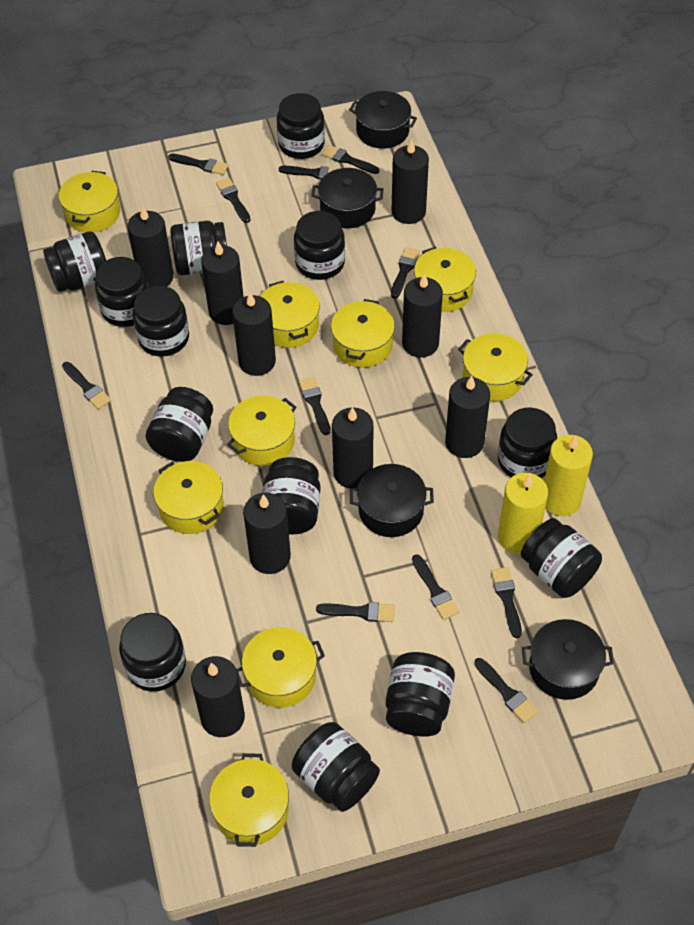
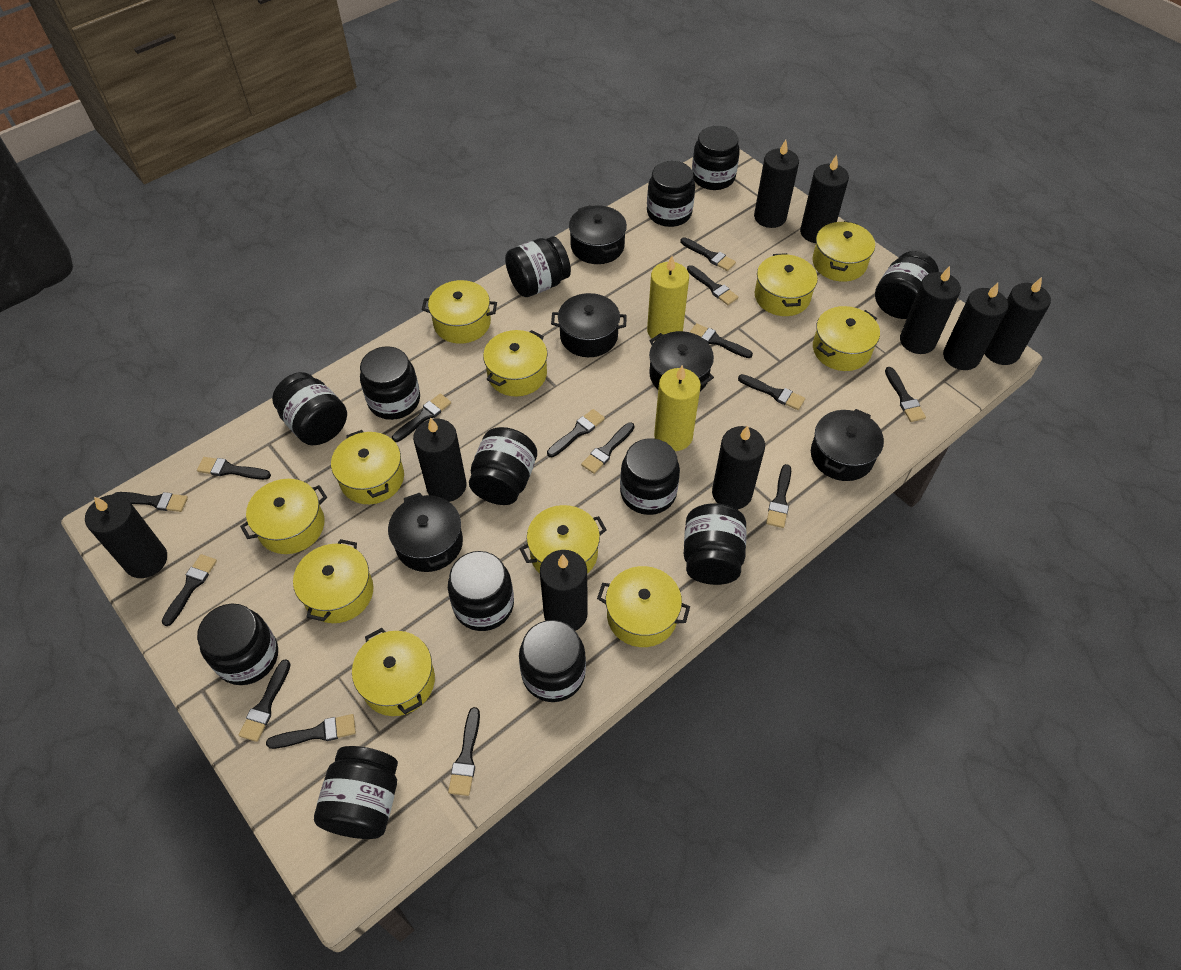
black brush: 11 -> 15
black pot: 4 -> 5
yellow pot: 9 -> 11

